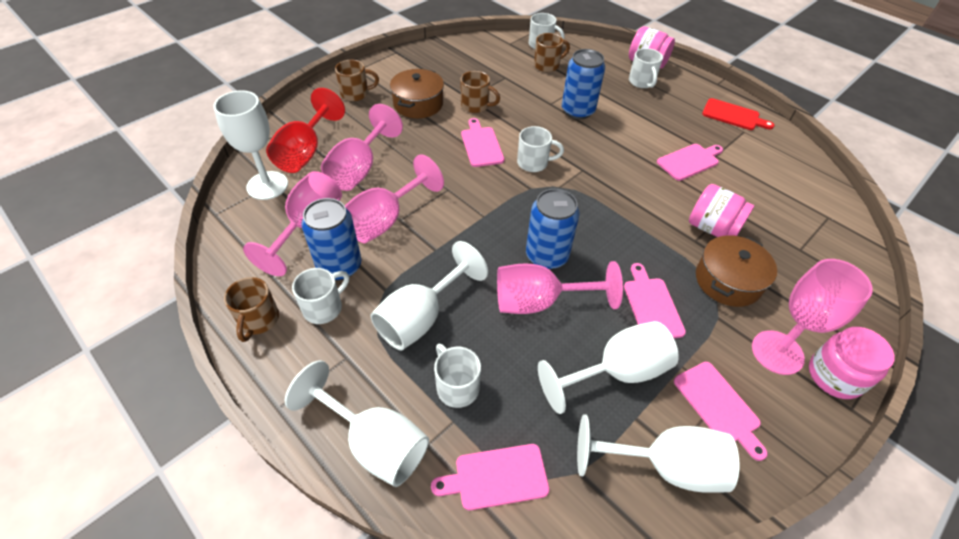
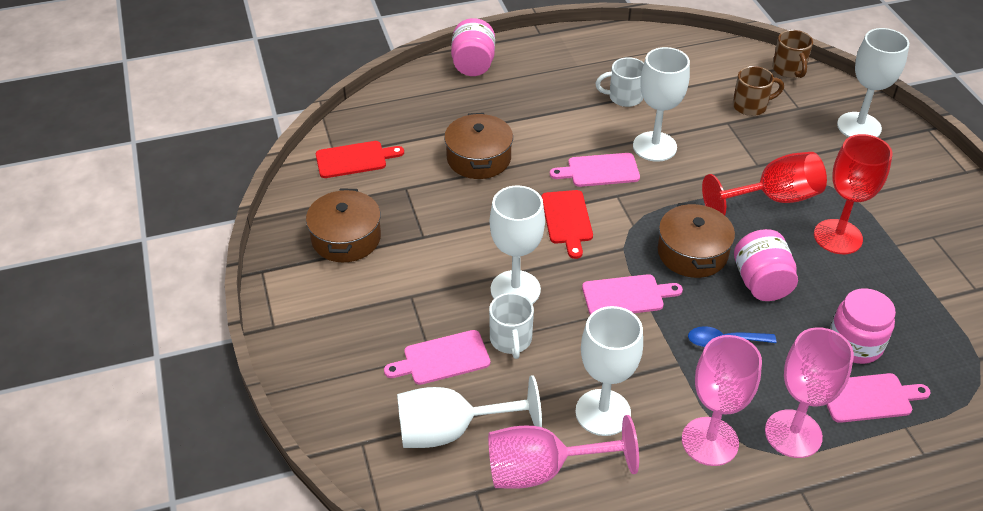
blue can: 3 -> 0
blue spoon: 0 -> 1
brown mug: 4 -> 2
brown pot: 2 -> 3
pink cutting board: 5 -> 4
pink goblet: 5 -> 3
red cutting board: 1 -> 2
red goblet: 1 -> 2
white mug: 5 -> 2

